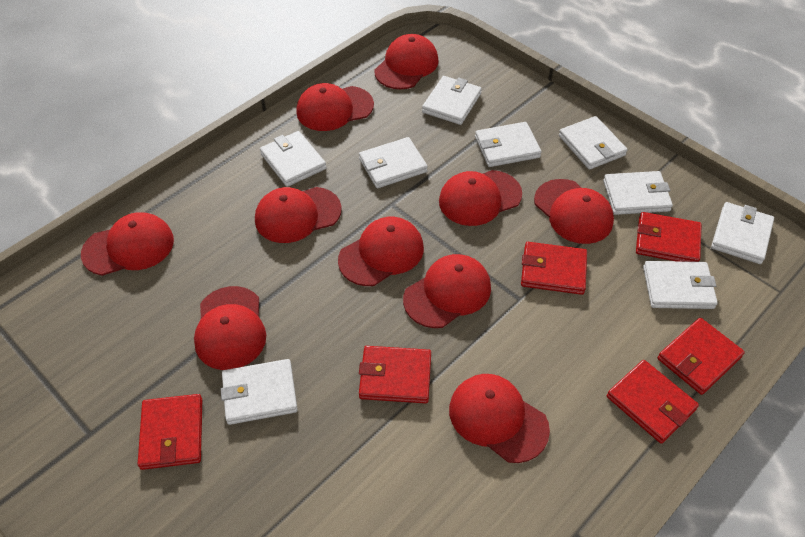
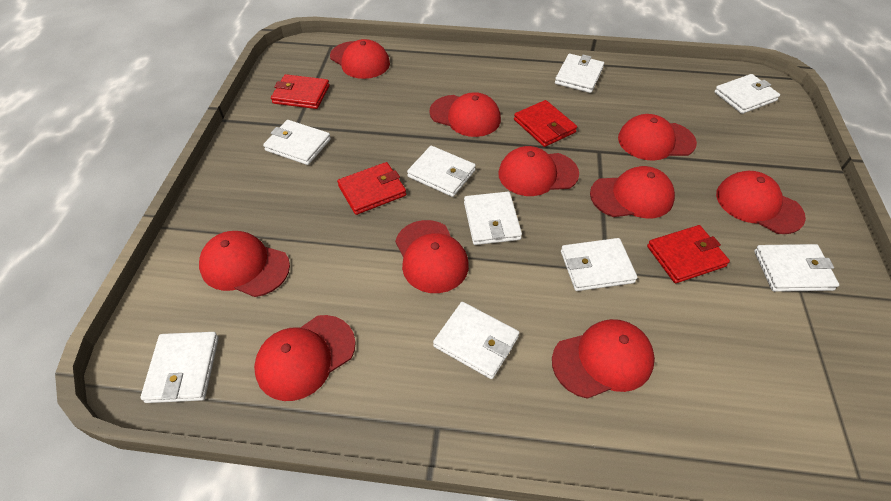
red wallet: 6 -> 4

